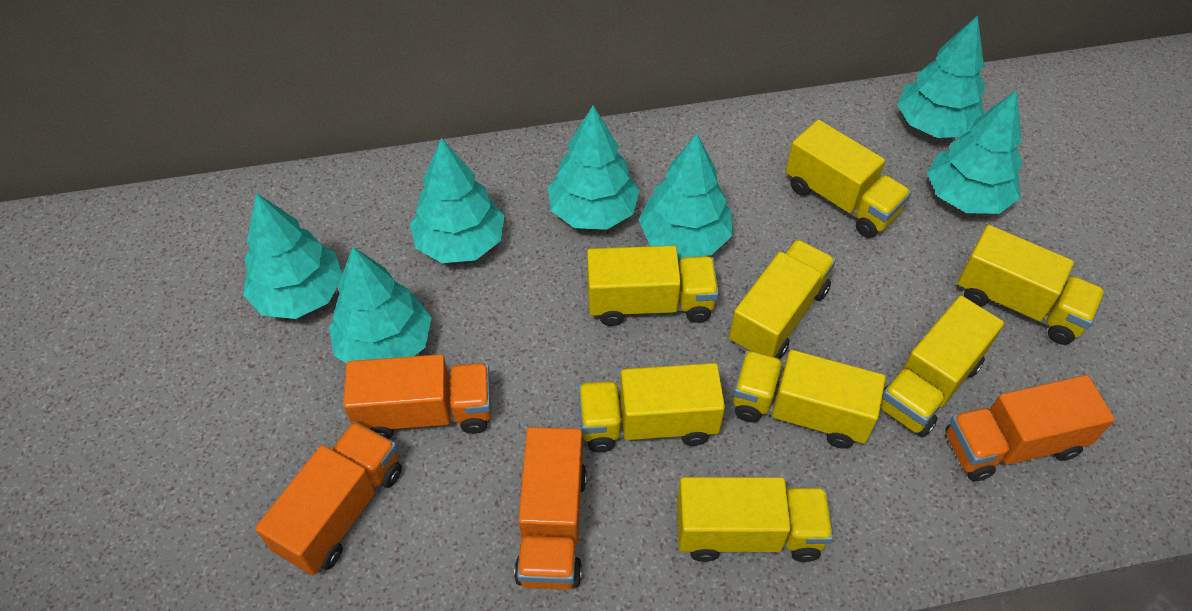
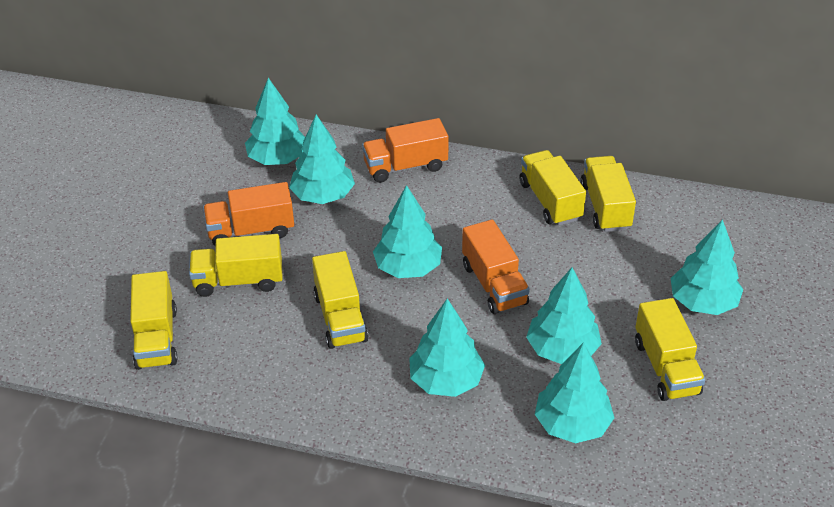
orange truck: 4 -> 3
yellow truck: 8 -> 6

